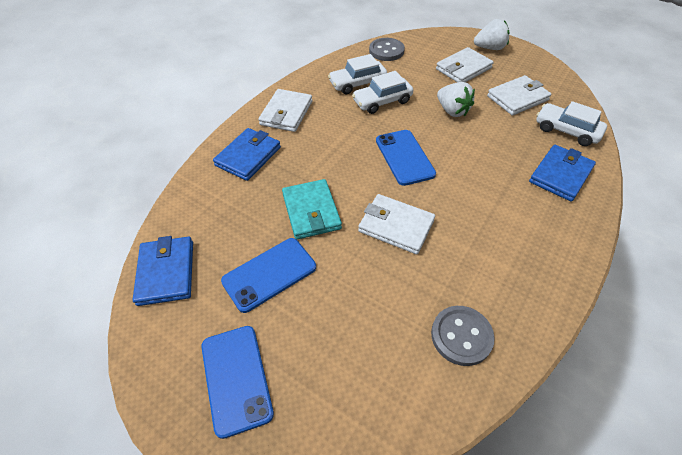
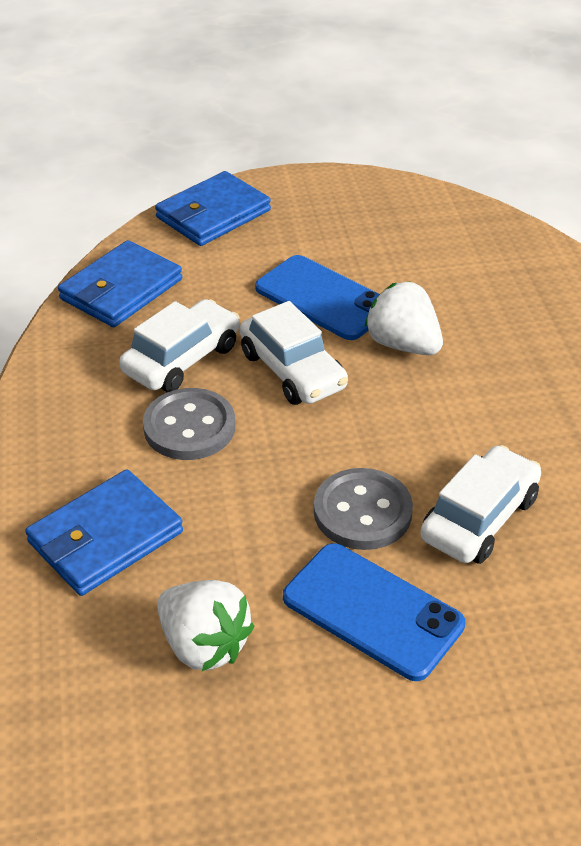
blue phone: 3 -> 2
turquoise wallet: 1 -> 0
white wallet: 4 -> 0

